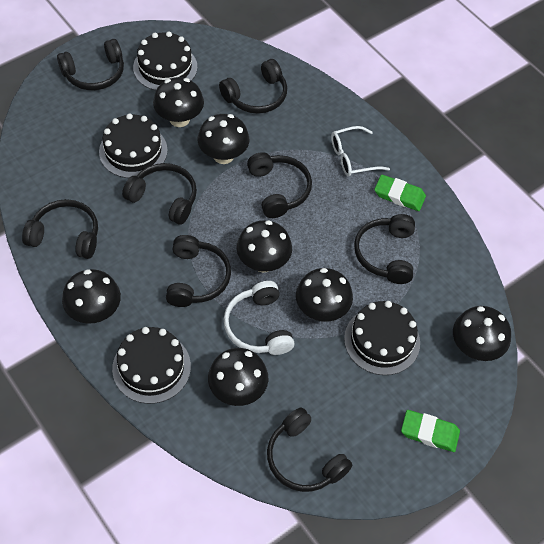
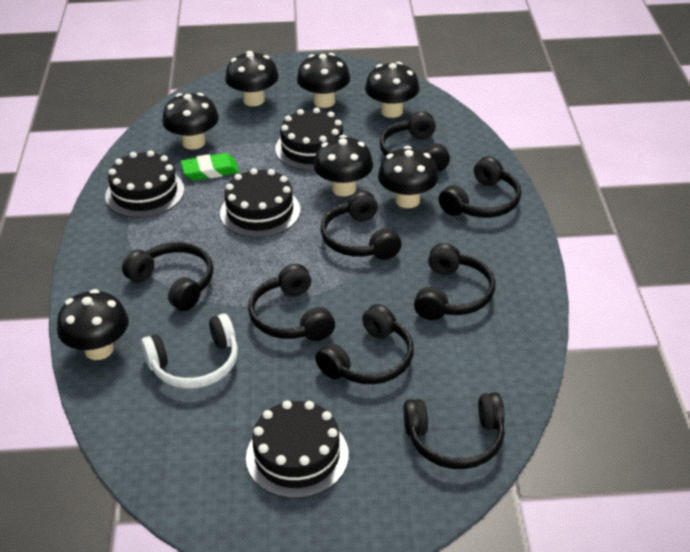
green eraser: 2 -> 1
white glasses: 1 -> 0

